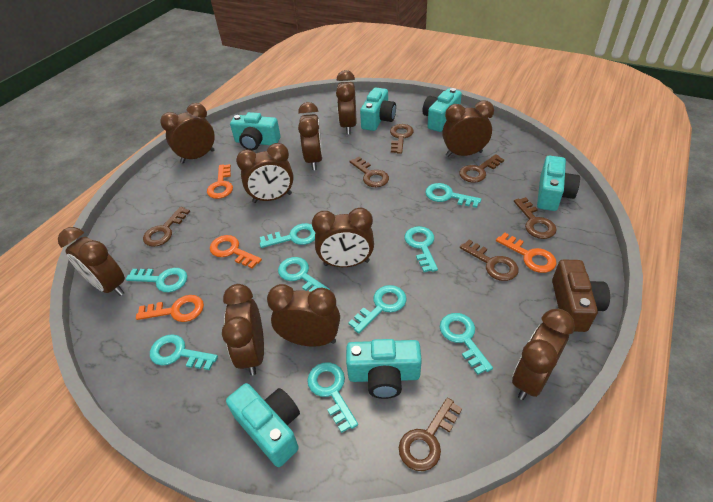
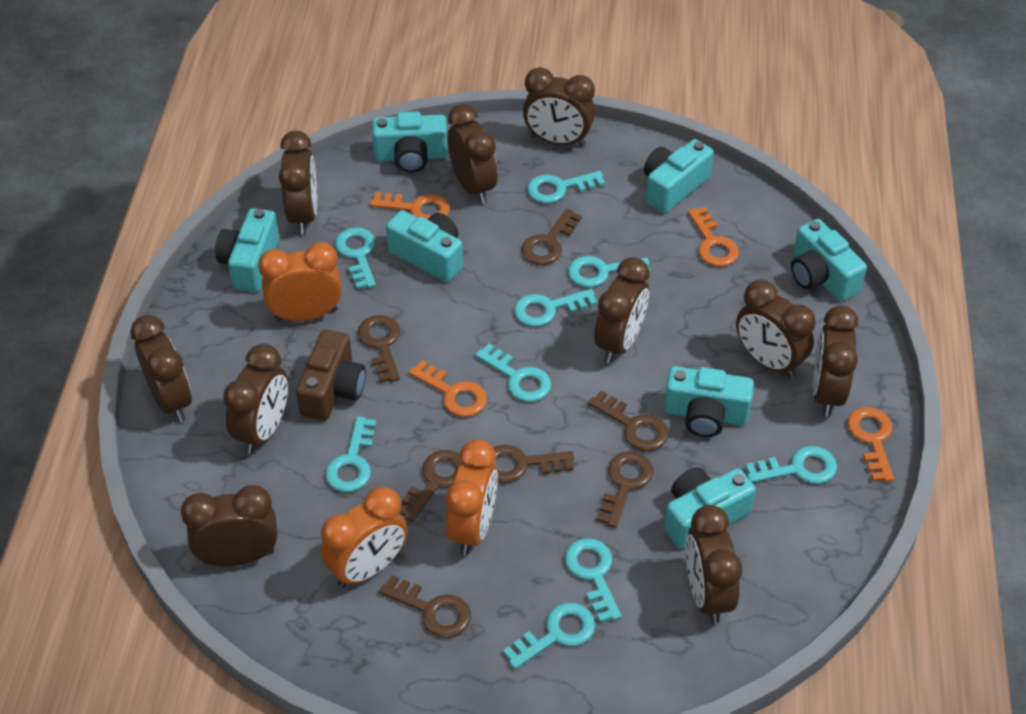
orange clock: 0 -> 3
turquoise camera: 6 -> 7

